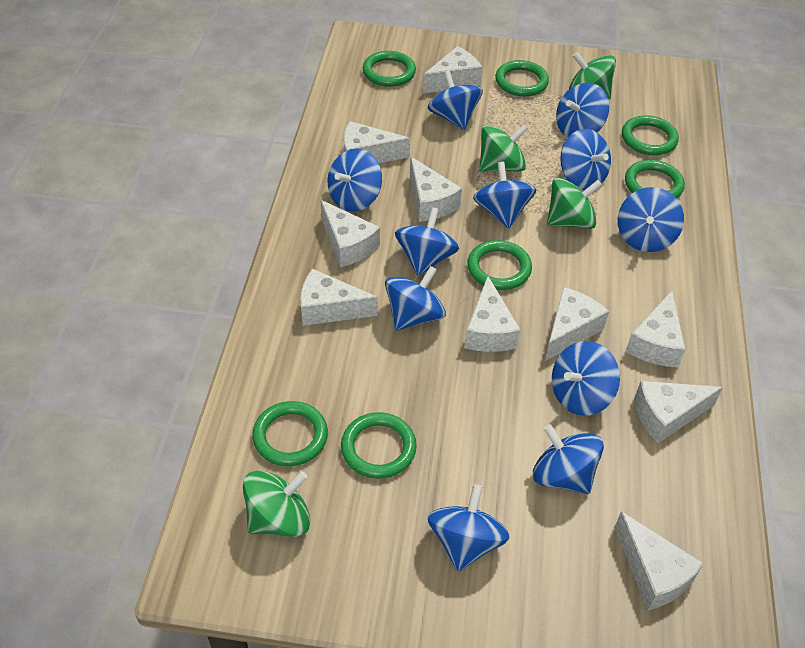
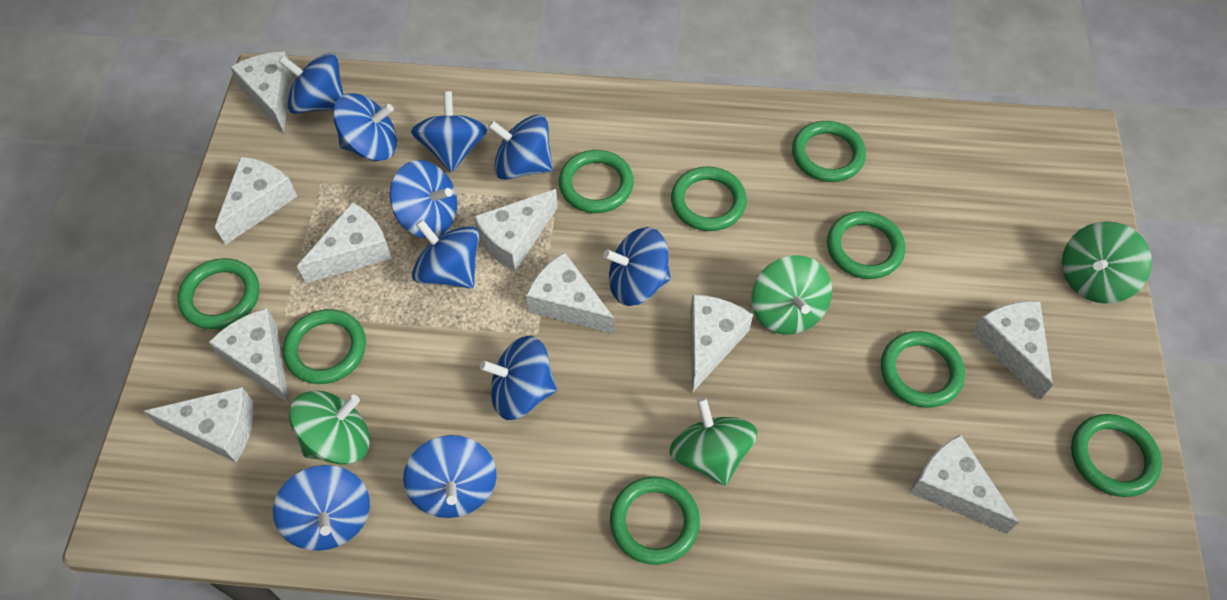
blue spinning top: 11 -> 10
green ring: 7 -> 9

